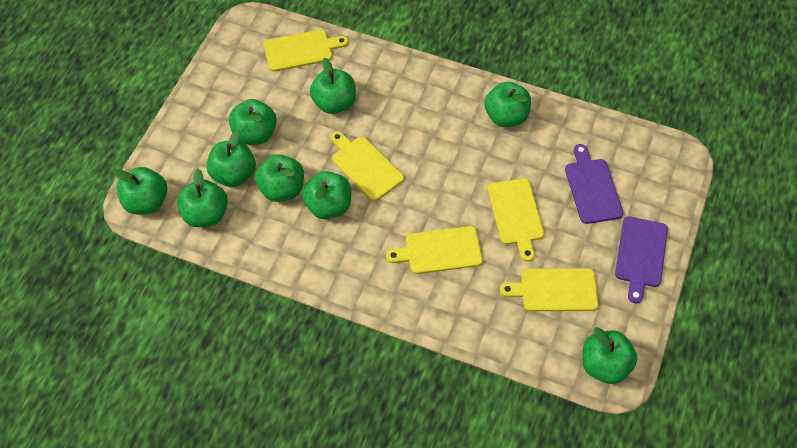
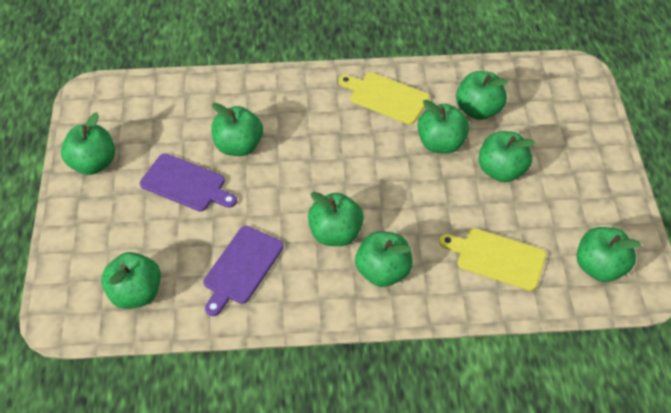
yellow cutting board: 5 -> 2

